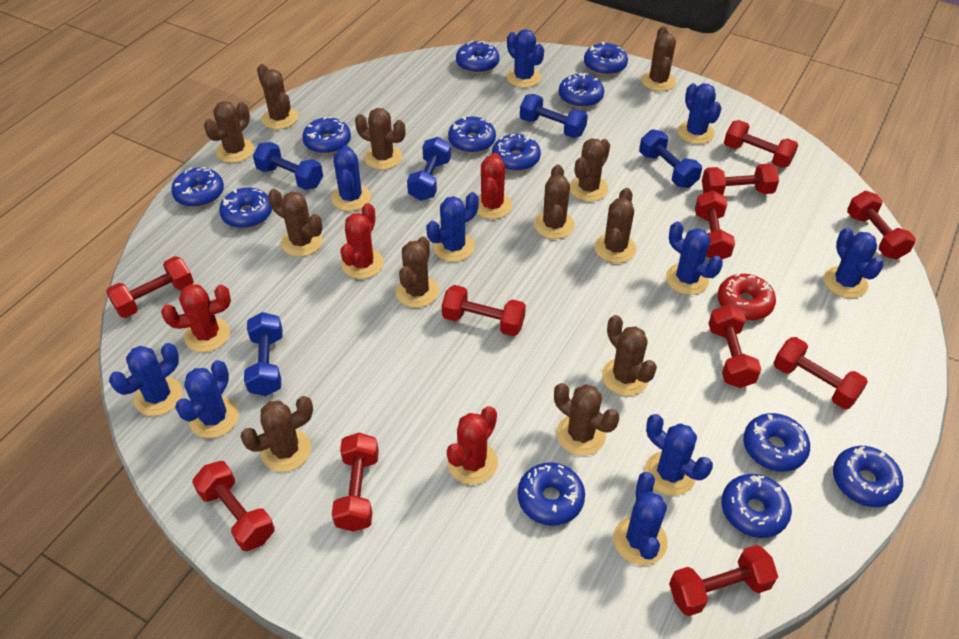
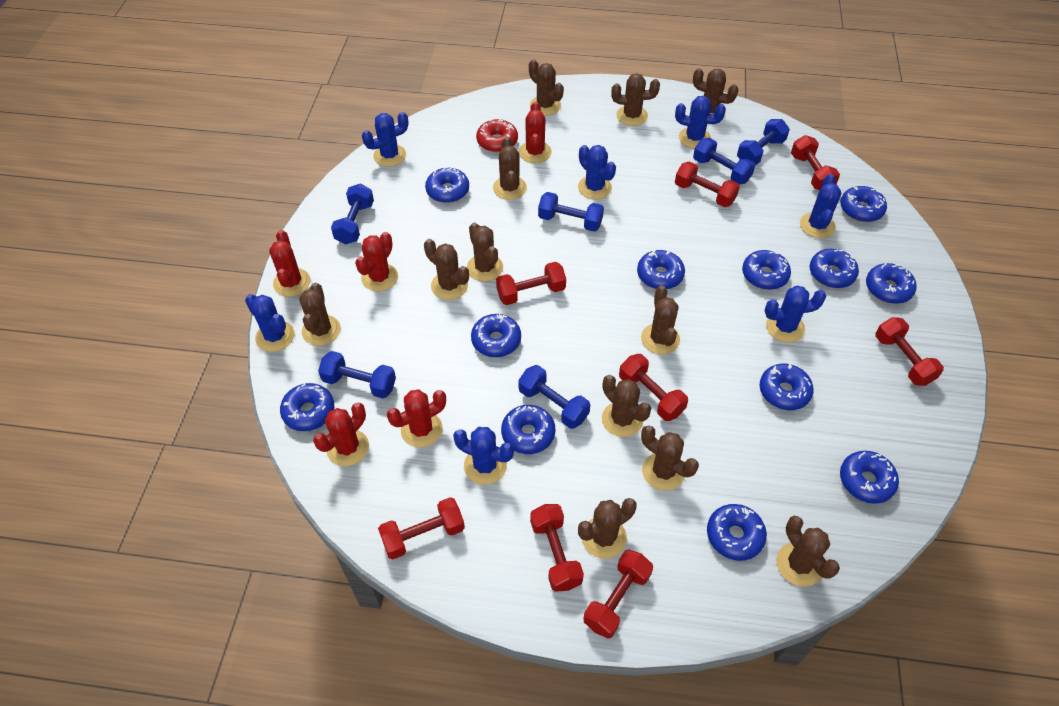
blue cactus: 10 -> 7
blue dumbbell: 5 -> 6
red cactus: 4 -> 5
red dumbbell: 11 -> 8

